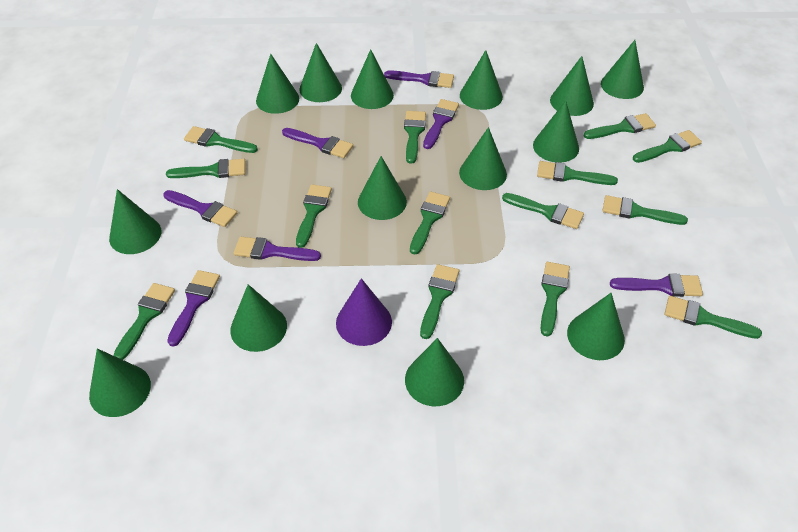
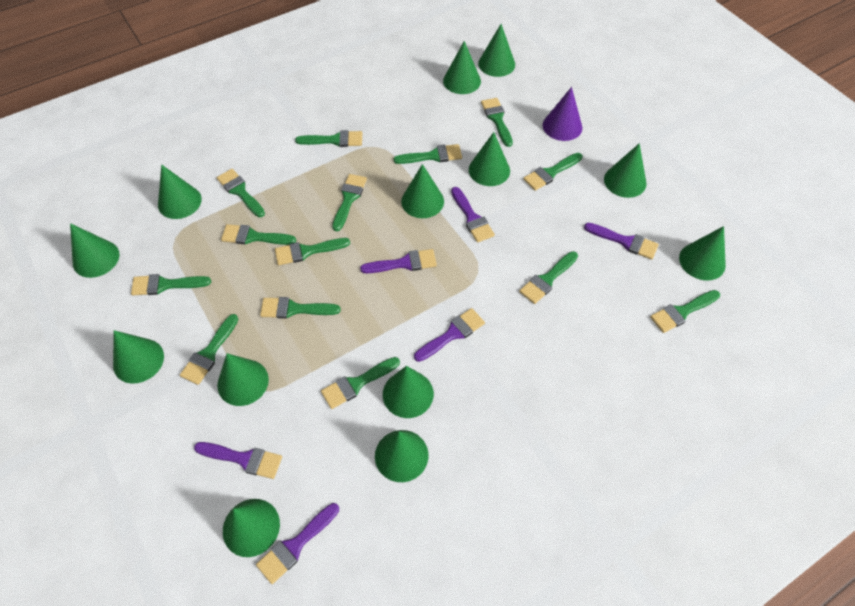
green cone: 14 -> 13
purple brush: 7 -> 6

